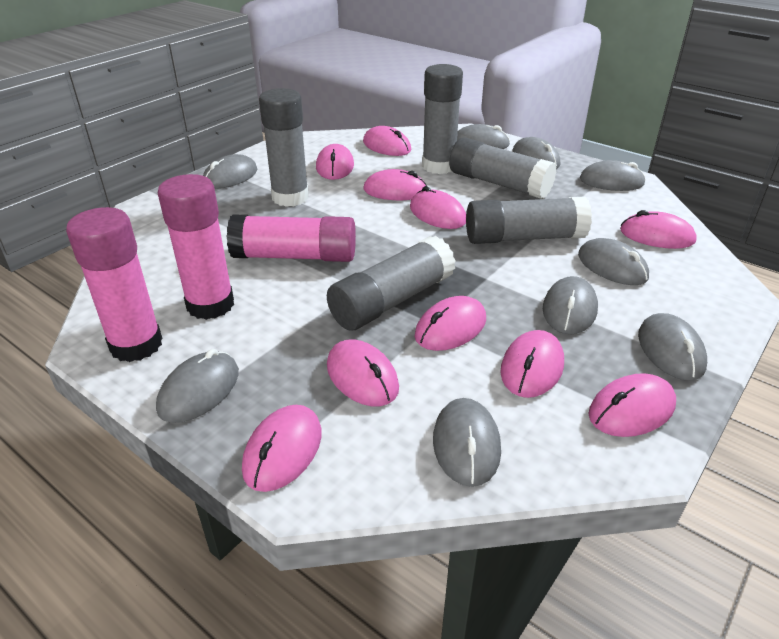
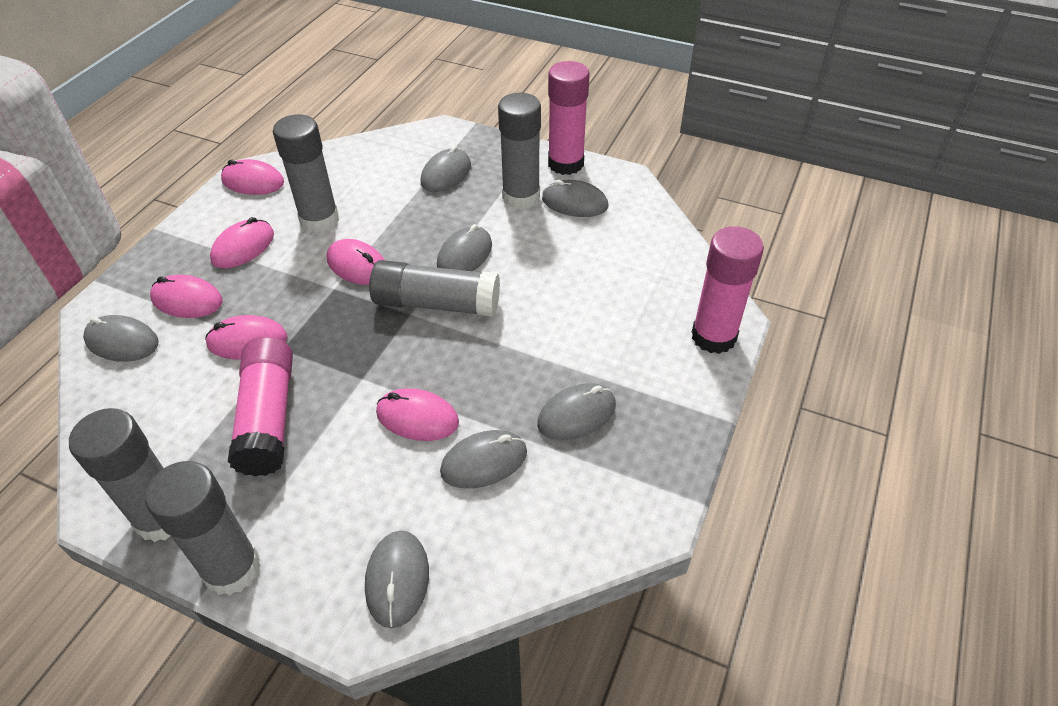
grey mouse: 9 -> 7
pink mouse: 10 -> 6

